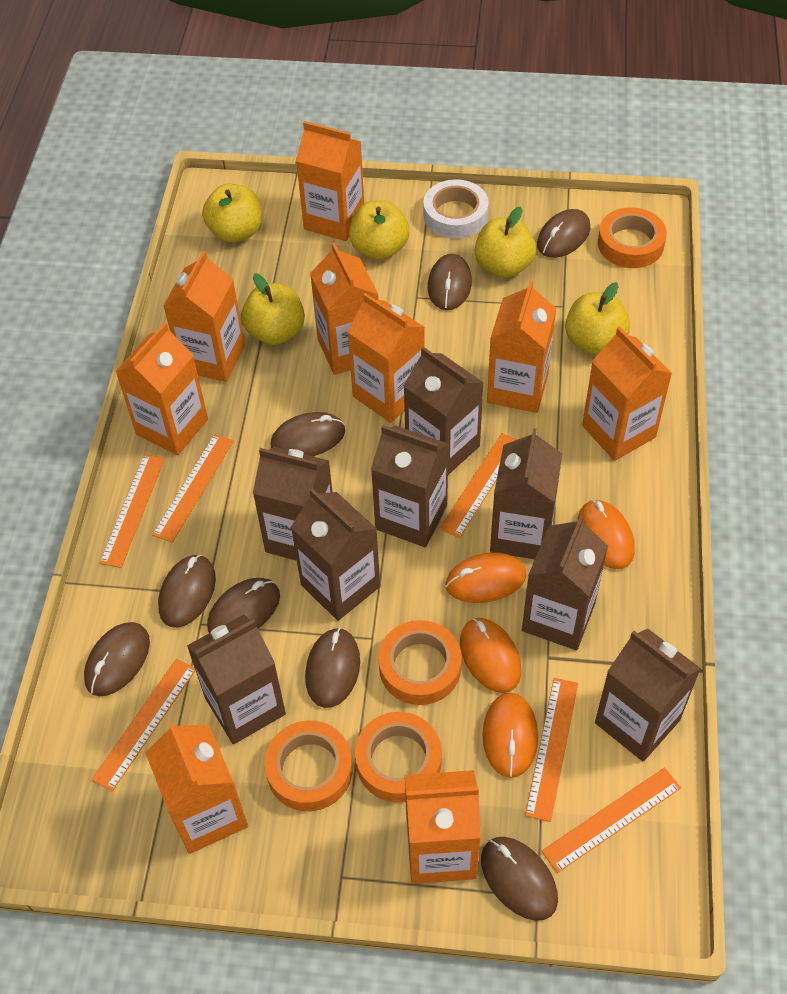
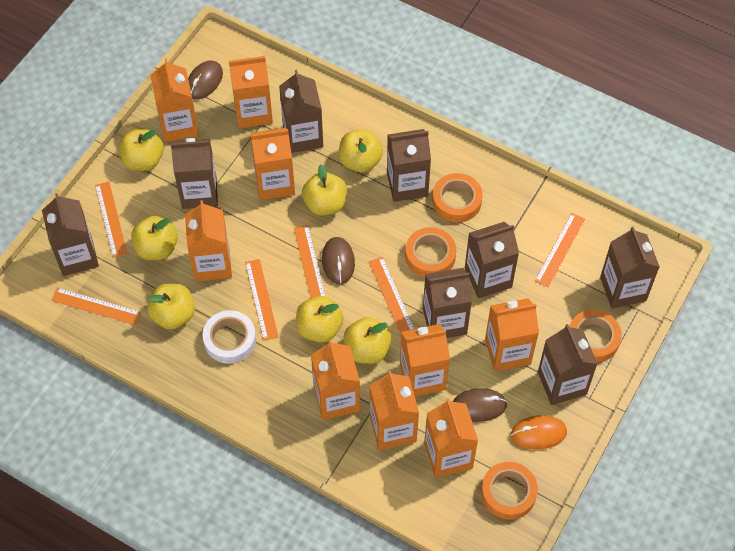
brown mouse: 8 -> 3
orange mouse: 4 -> 1
yellow apple: 5 -> 7

